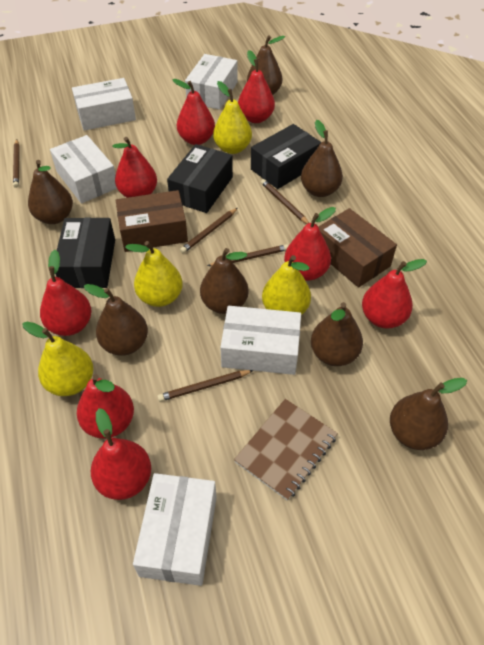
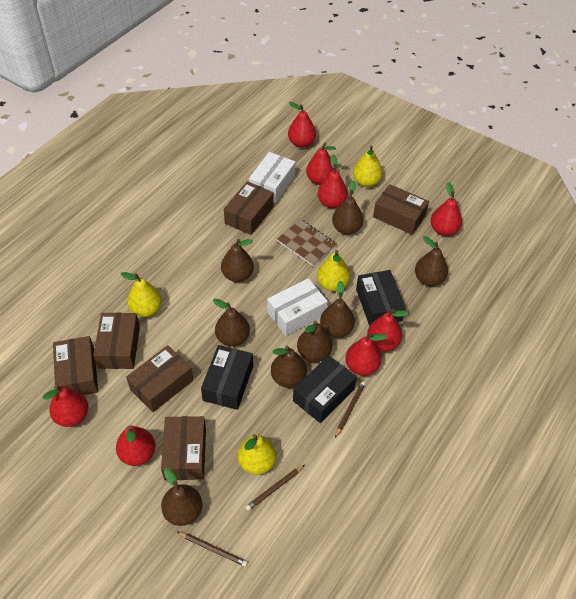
brown box: 2 -> 6
brown pear: 7 -> 8
brown pencil: 5 -> 3
white box: 5 -> 2

